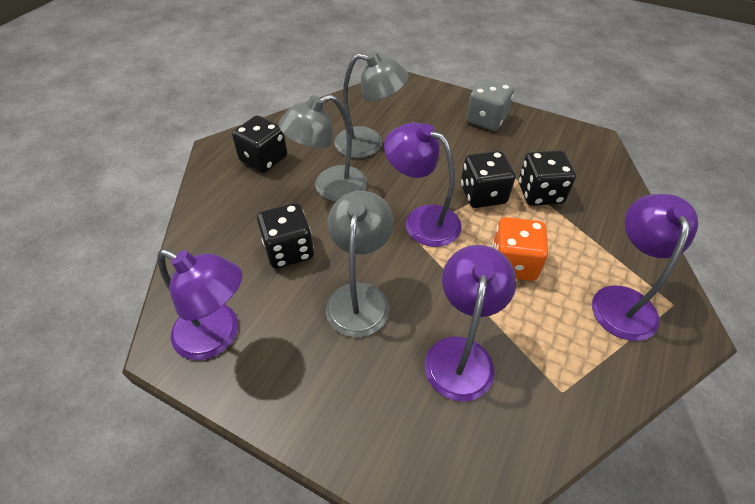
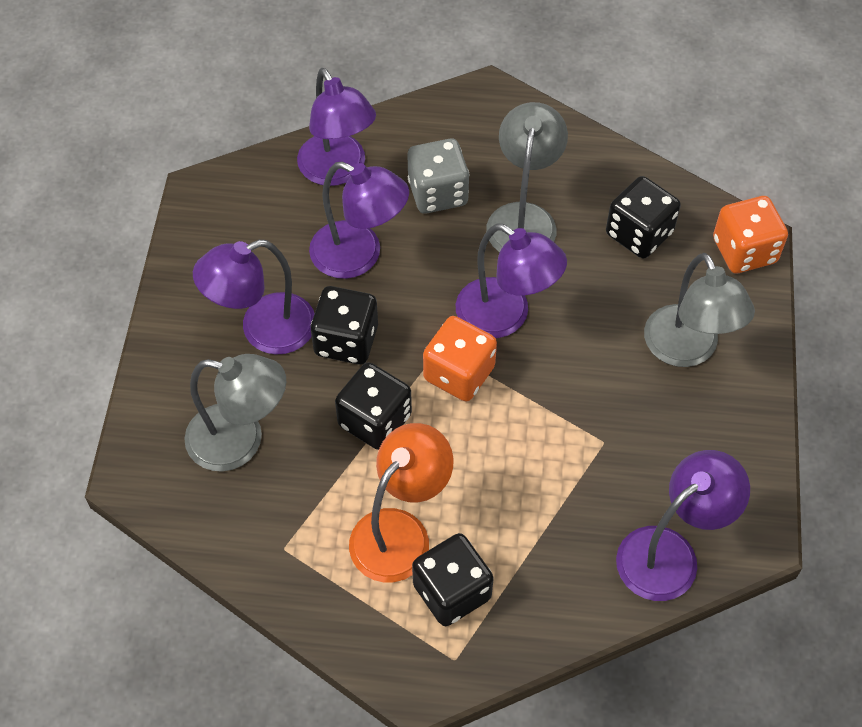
orange dice: 1 -> 2
orange lamp: 0 -> 1
purple lamp: 4 -> 5

